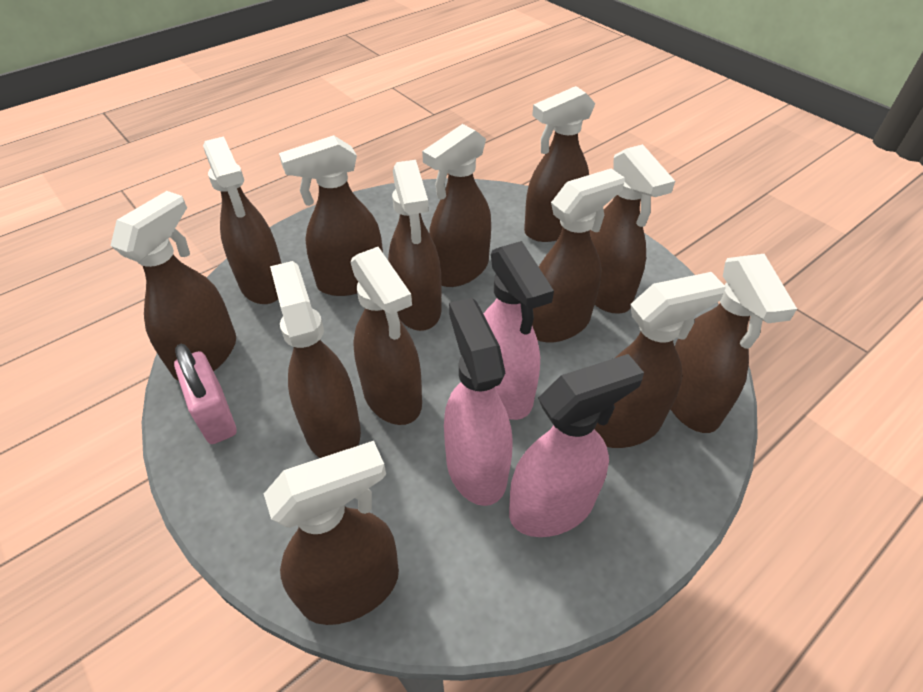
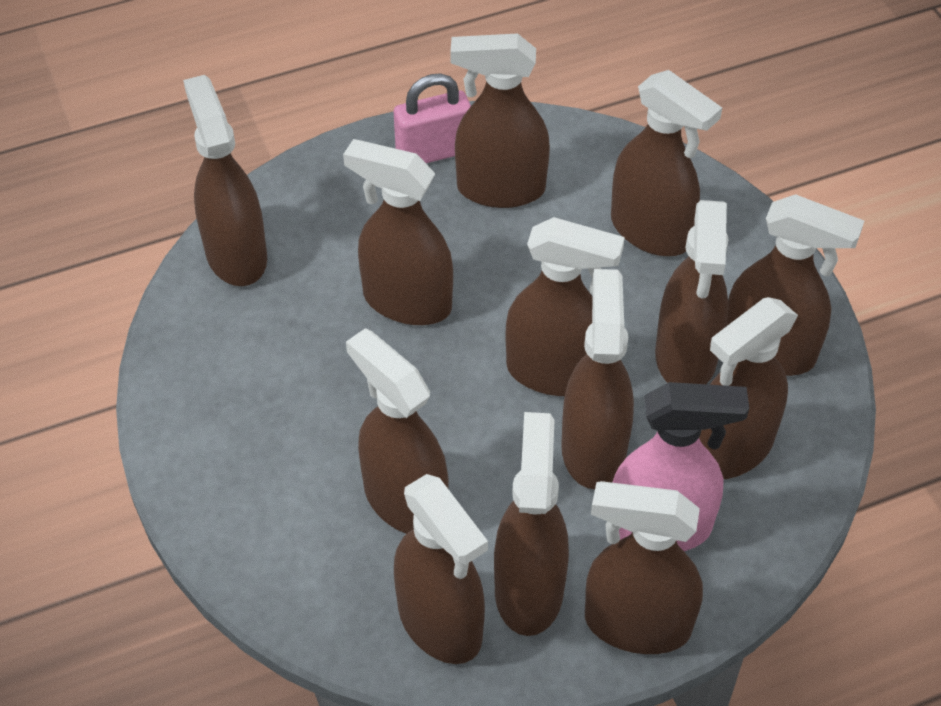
pink spray bottle: 3 -> 1

